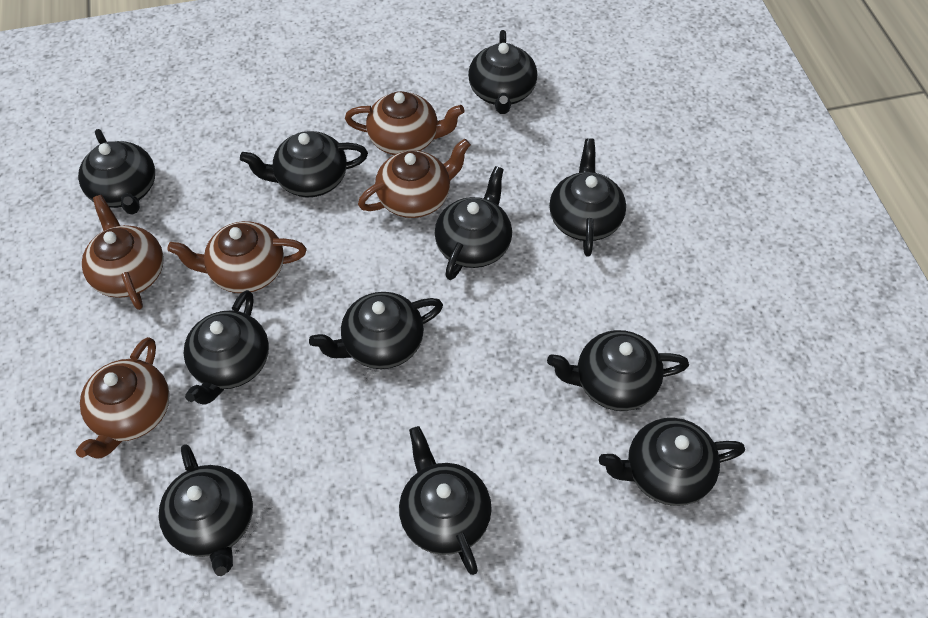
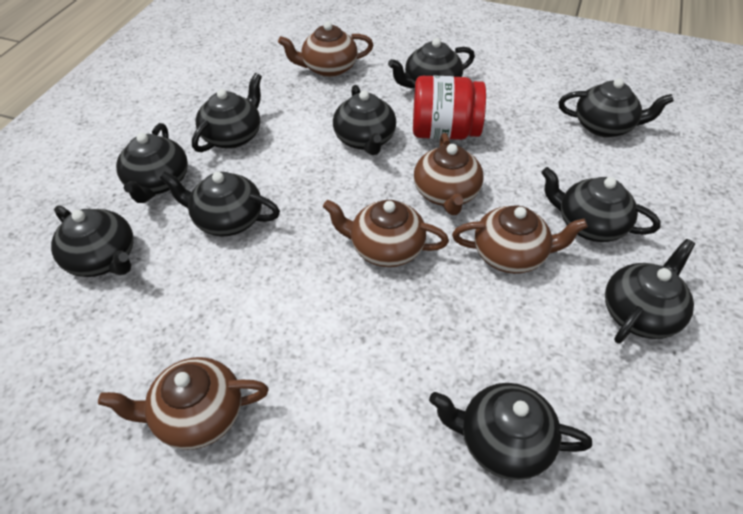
black teapot: 11 -> 10
red jar: 0 -> 1

